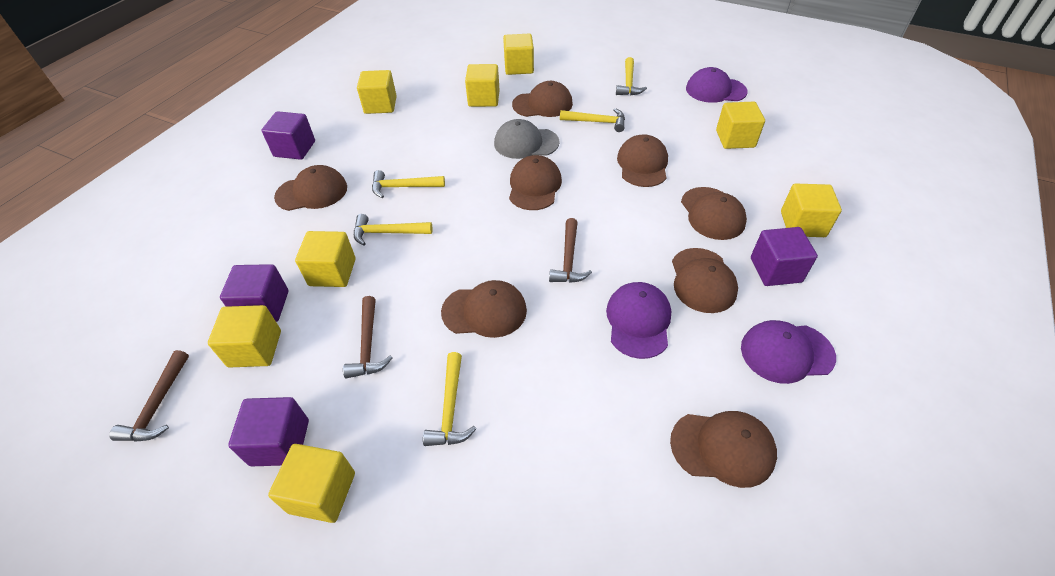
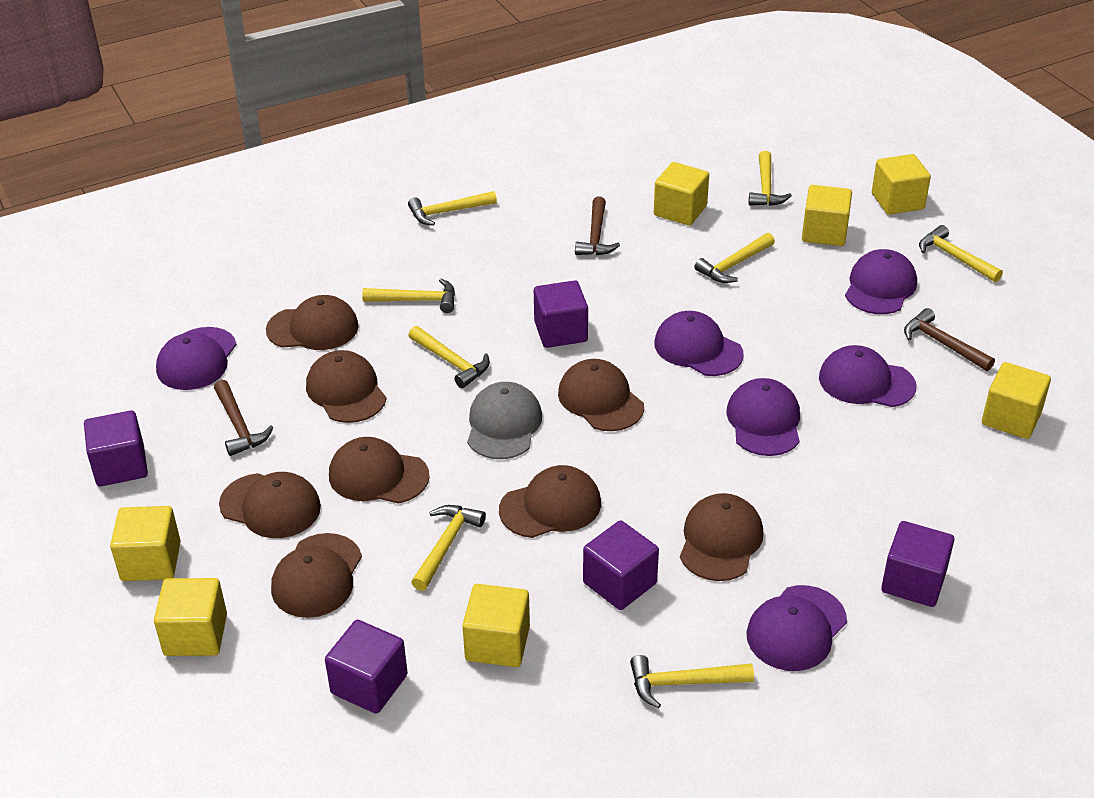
purple cap: 3 -> 6
purple cube: 4 -> 5
yellow cube: 8 -> 7
yellow hammer: 5 -> 8

